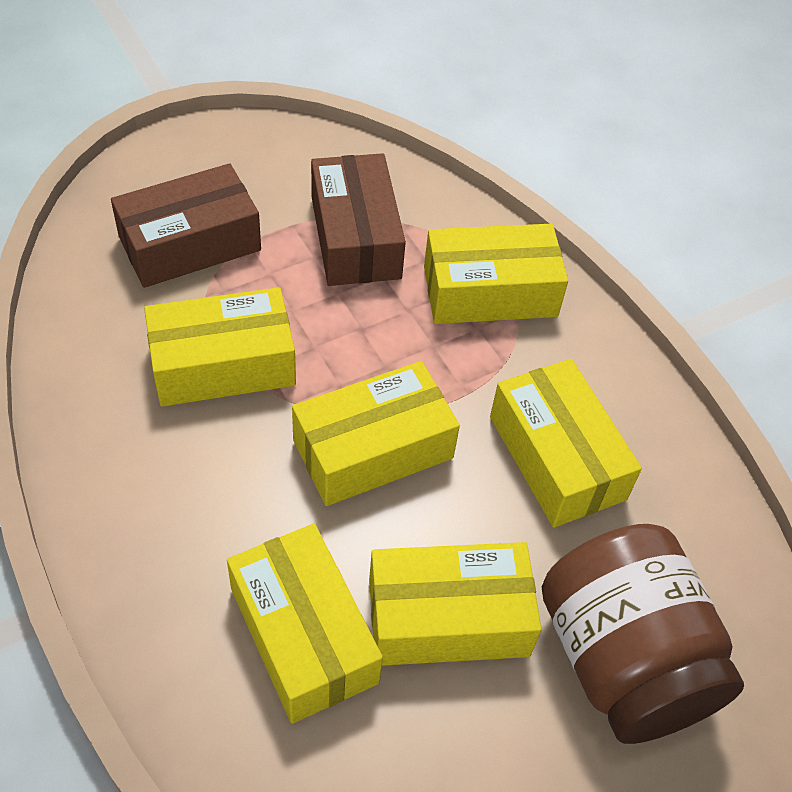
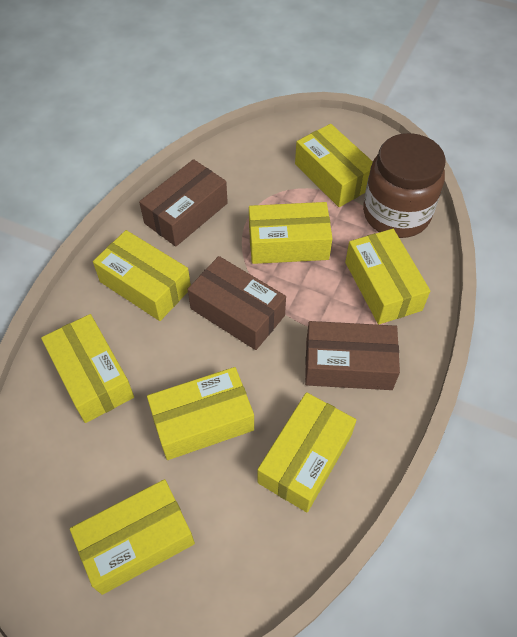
brown box: 2 -> 3
yellow box: 6 -> 8

